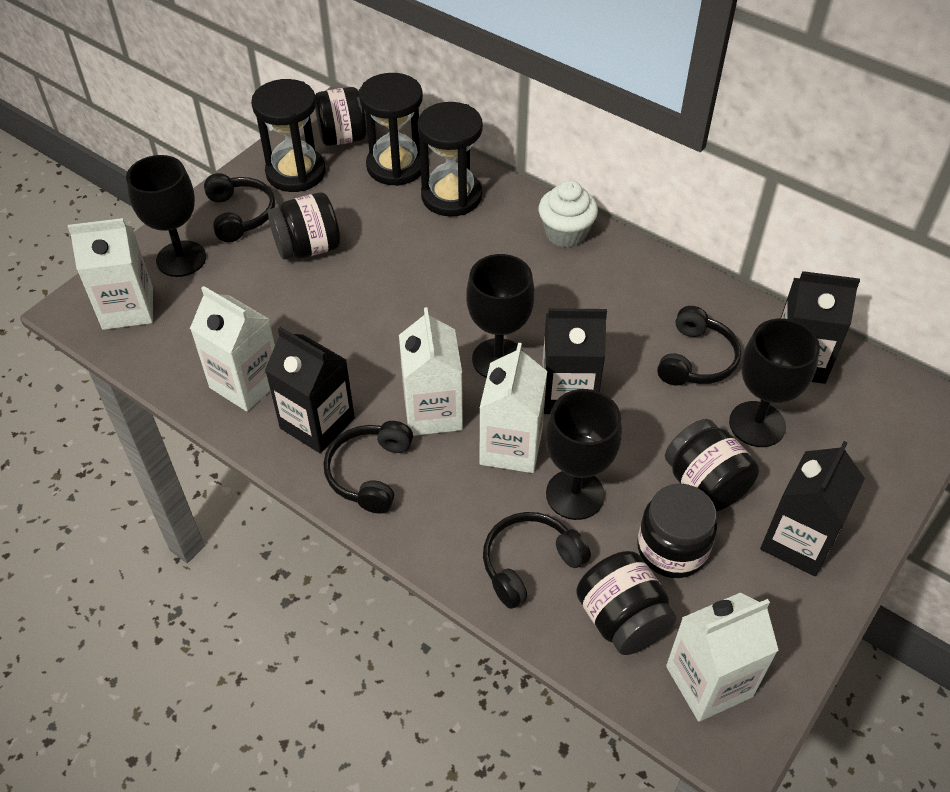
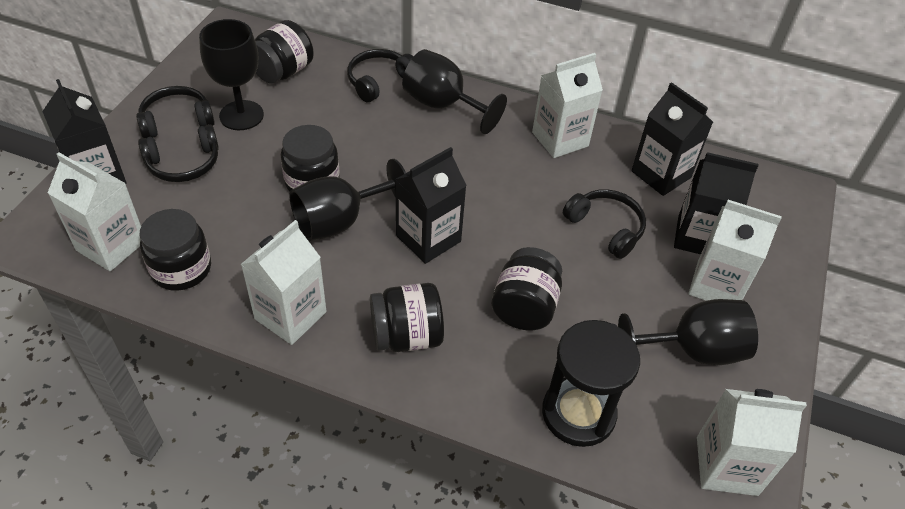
black hourglass: 3 -> 1
white cupcake: 1 -> 0

